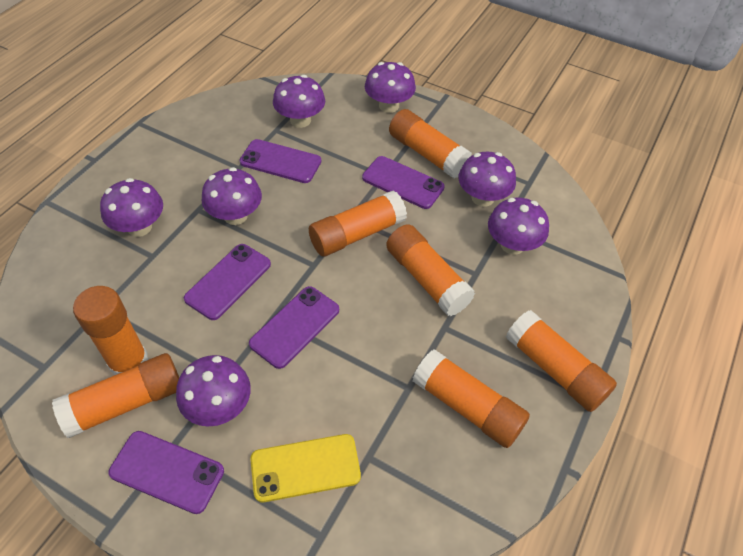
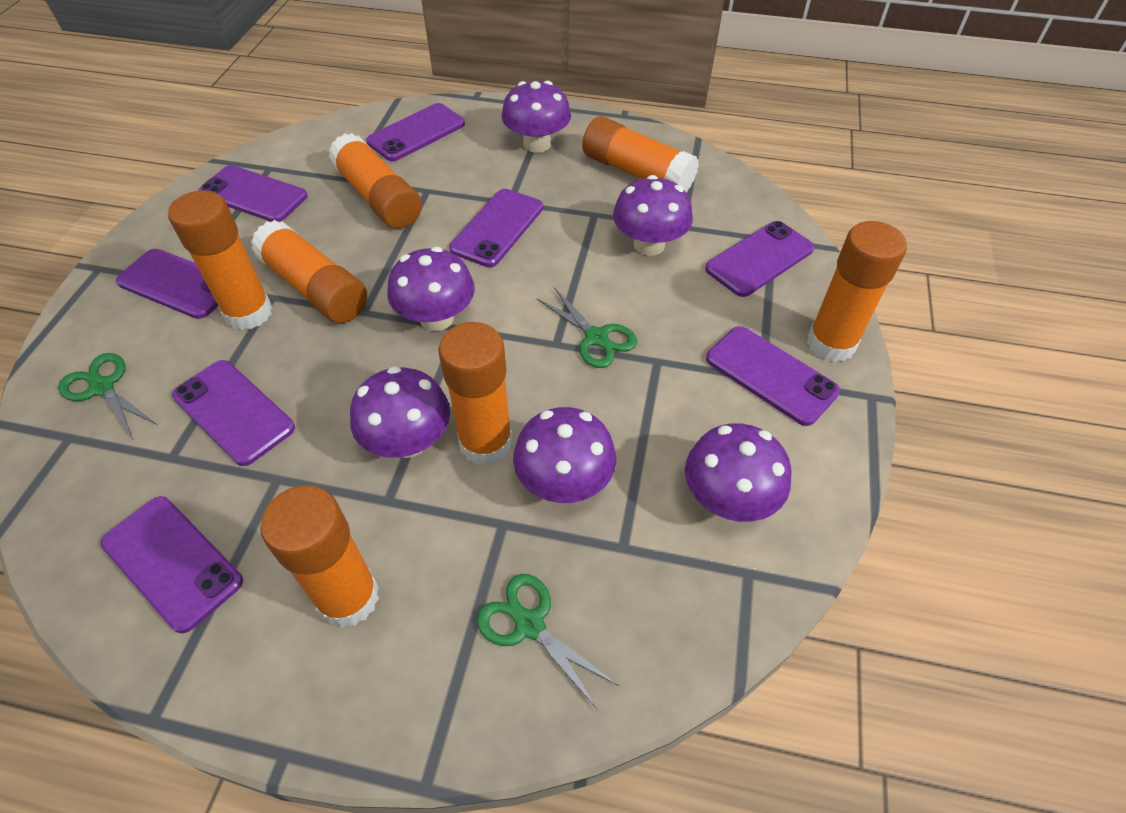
green scissors: 0 -> 3
purple mushroom: 7 -> 6
purple phone: 5 -> 8
yellow phone: 1 -> 0

